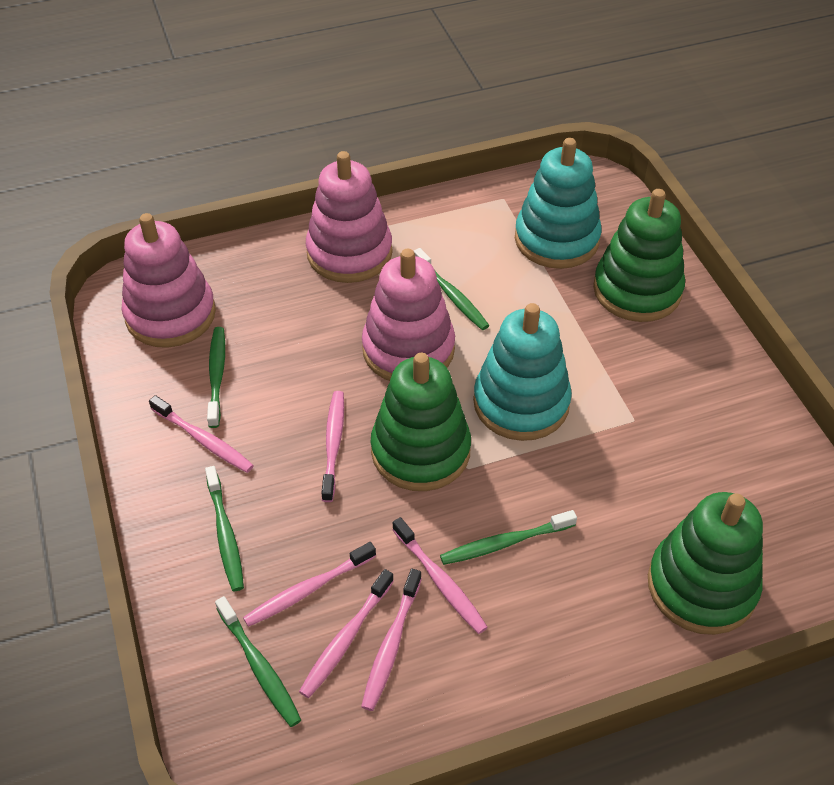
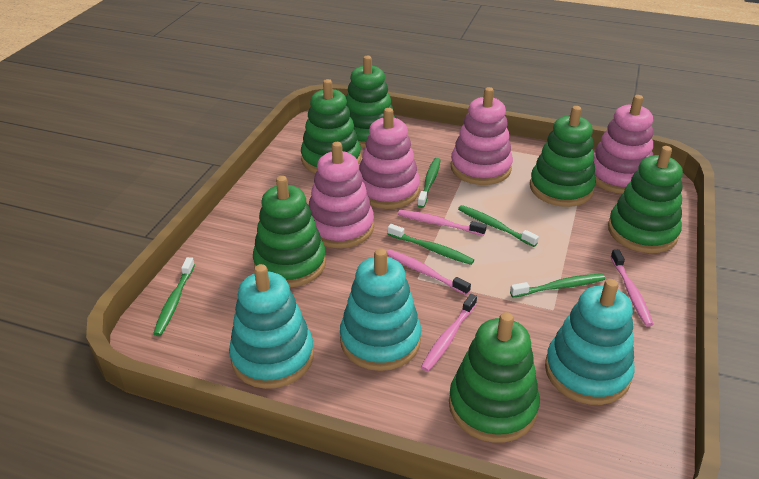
green stacking toy: 3 -> 6
pink stacking toy: 3 -> 4
pink toothbrush: 6 -> 4
turquoise stacking toy: 2 -> 3

